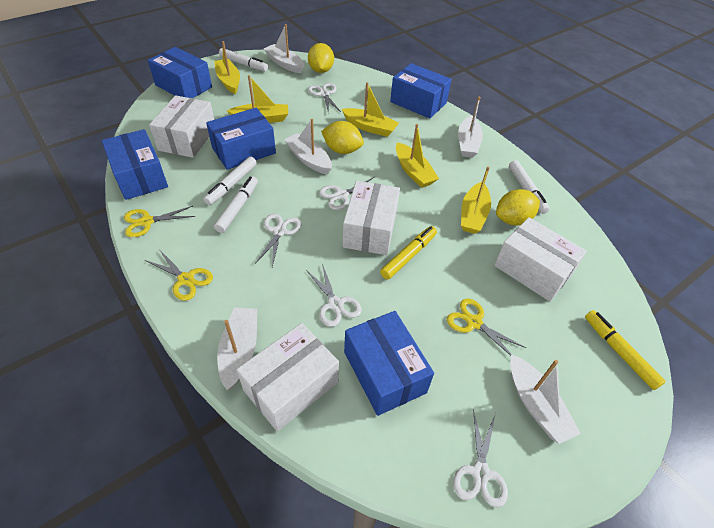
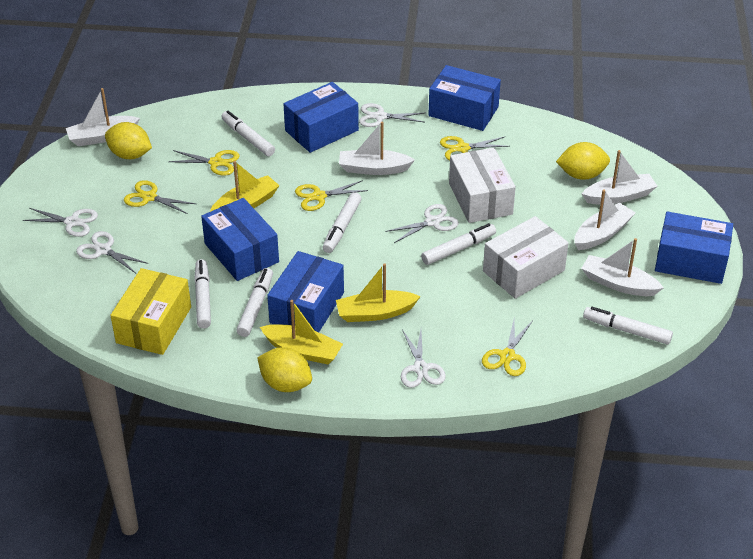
white box: 4 -> 2
white marker: 4 -> 6
yellow boat: 5 -> 3
yellow box: 0 -> 1
yellow marker: 2 -> 0
yellow scissors: 3 -> 5

